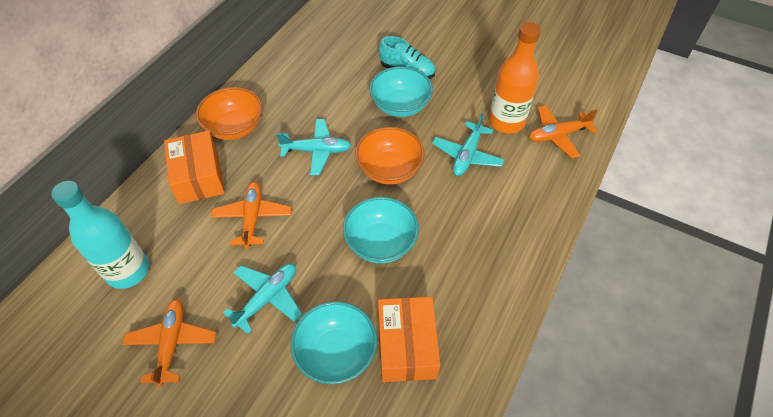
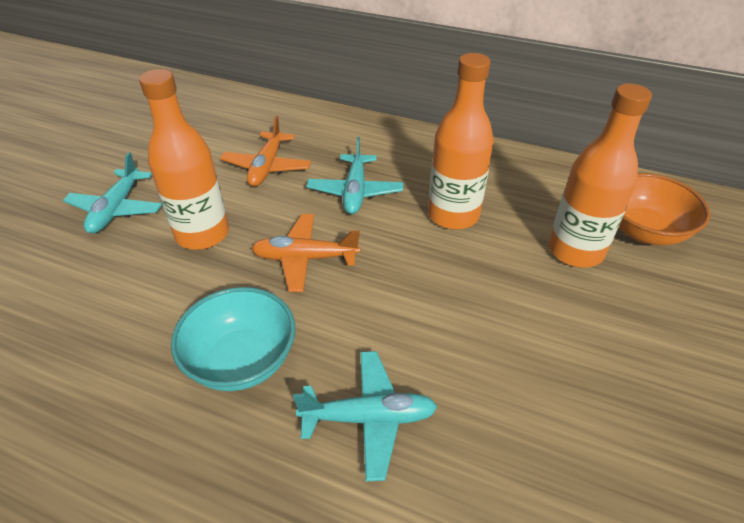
orange bottle: 1 -> 3
orange bowl: 2 -> 1
orange box: 2 -> 0
orange plane: 3 -> 2
turquoise bottle: 1 -> 0
turquoise bowl: 3 -> 1
turquoise shoe: 1 -> 0

